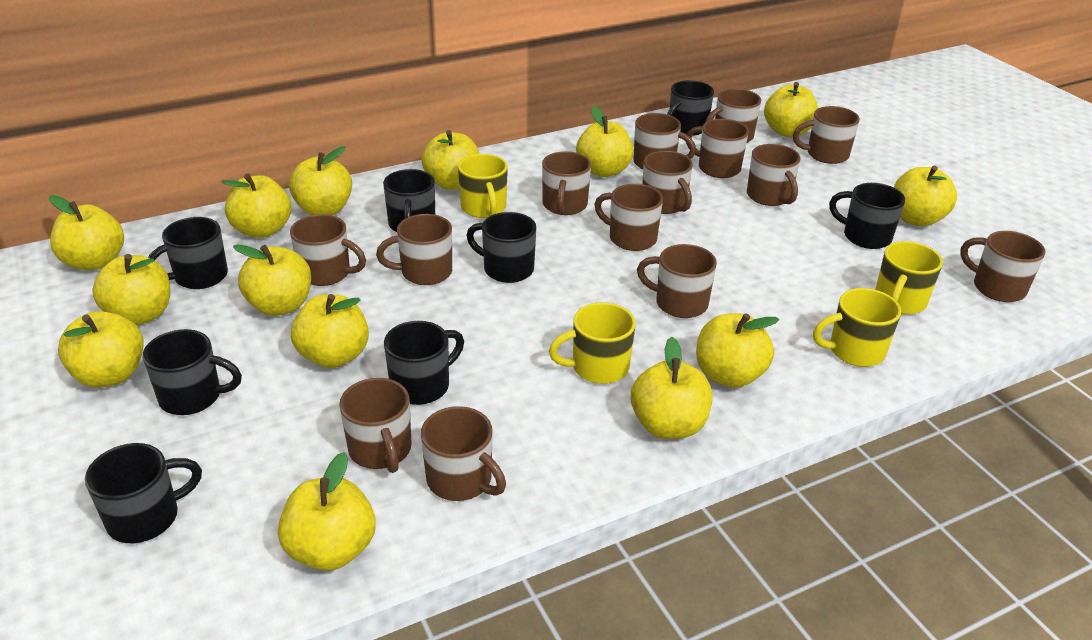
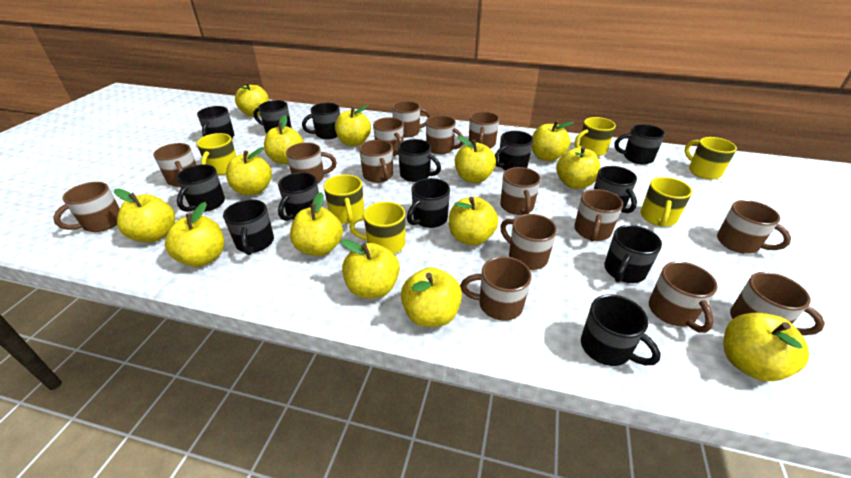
black mug: 8 -> 13
brown mug: 14 -> 15
yellow mug: 4 -> 6

